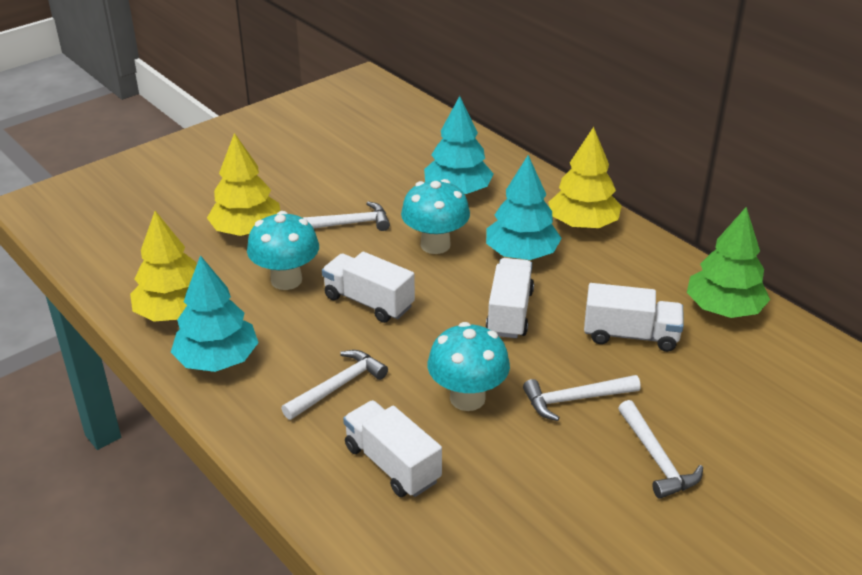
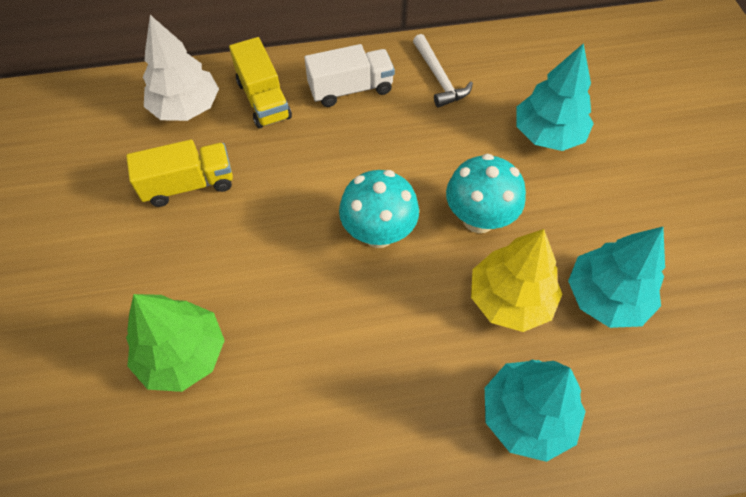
turquoise mushroom: 3 -> 2
white hammer: 4 -> 1
white tree: 0 -> 1
white truck: 4 -> 1
yellow tree: 3 -> 1
yellow truck: 0 -> 2

